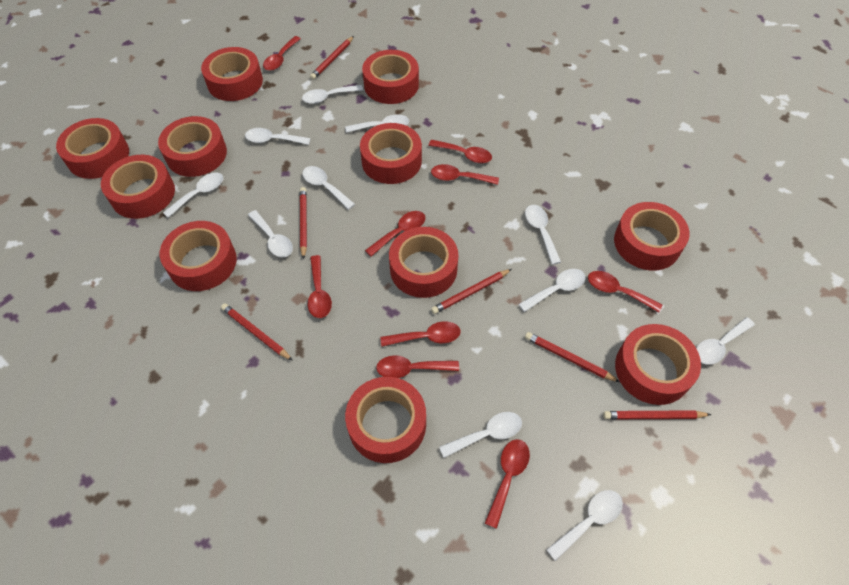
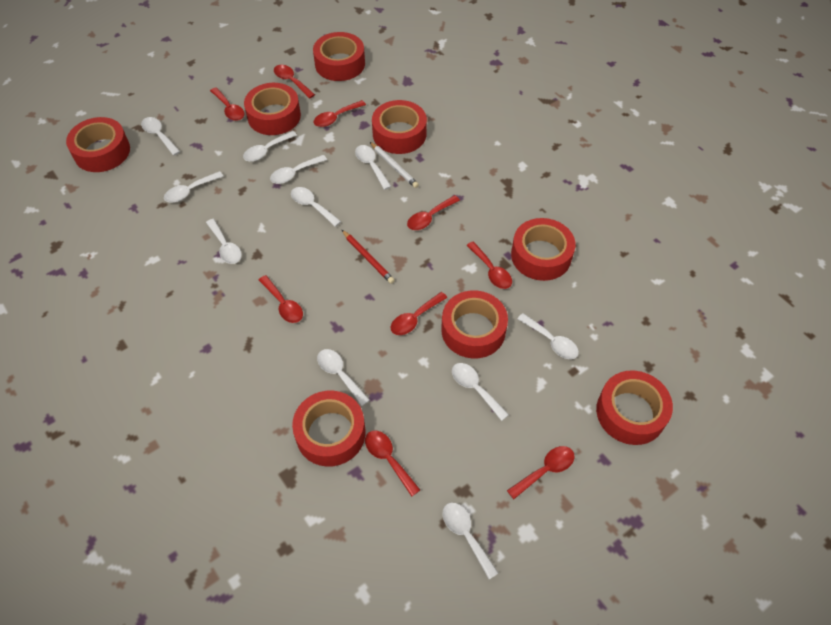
red pencil: 6 -> 1
red tape: 11 -> 8
white pencil: 0 -> 1

